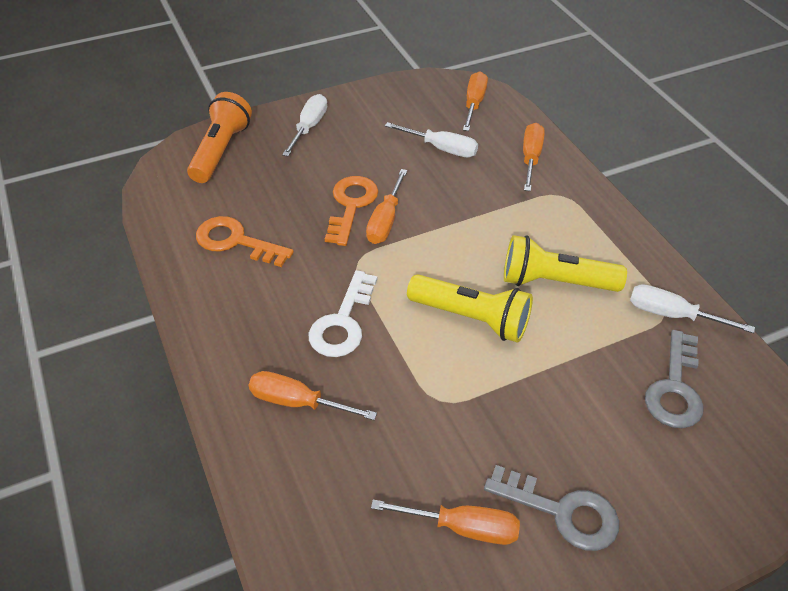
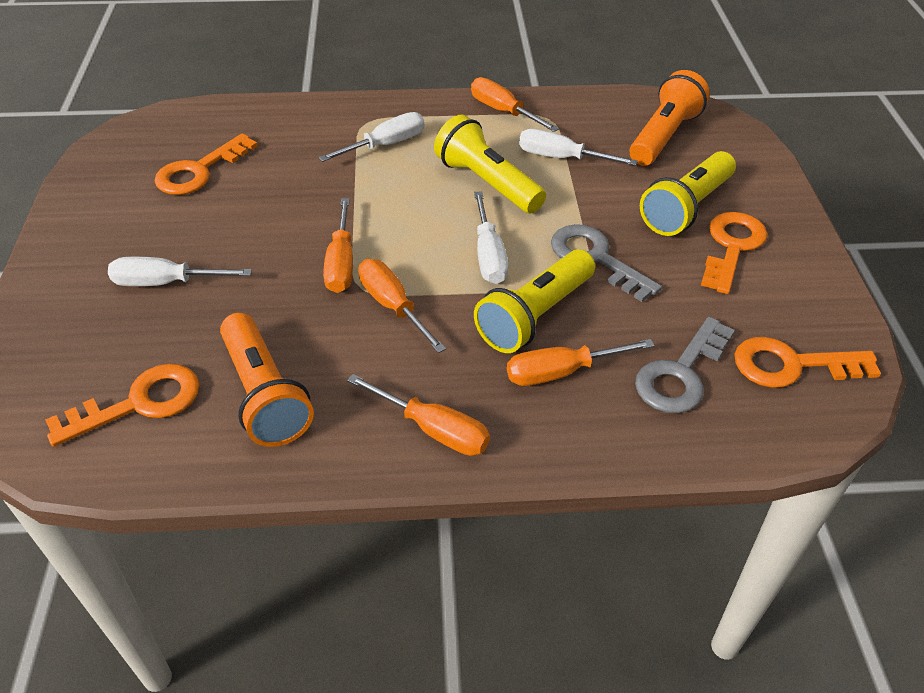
orange flashlight: 1 -> 2
orange key: 2 -> 4
white key: 1 -> 0
white screwdriver: 3 -> 4
yellow flashlight: 2 -> 3

